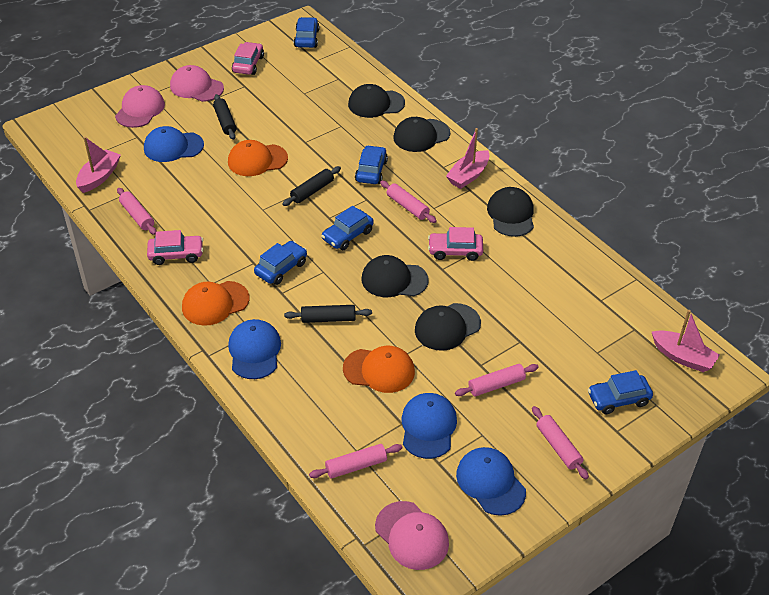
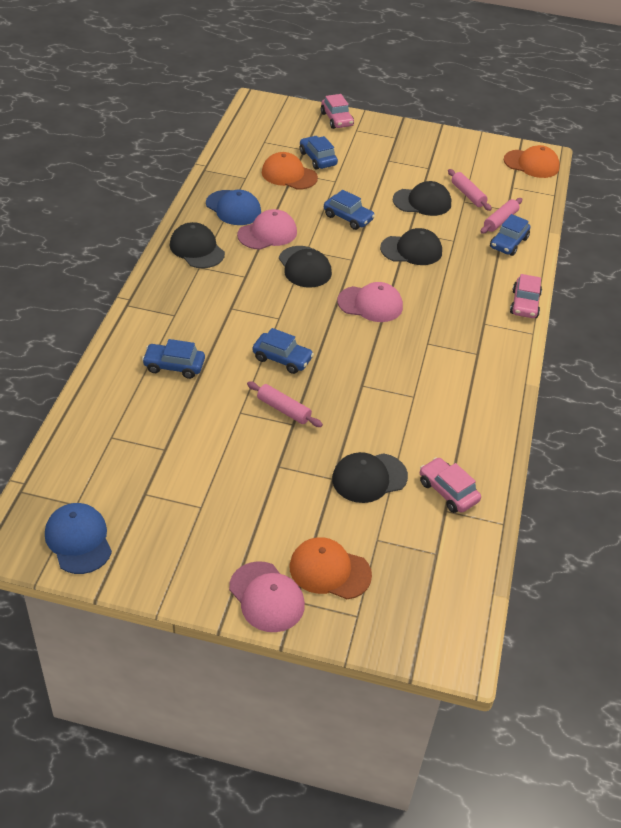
black rolling pin: 3 -> 0
blue cap: 4 -> 2
pink boat: 3 -> 0
pink rolling pin: 5 -> 3

